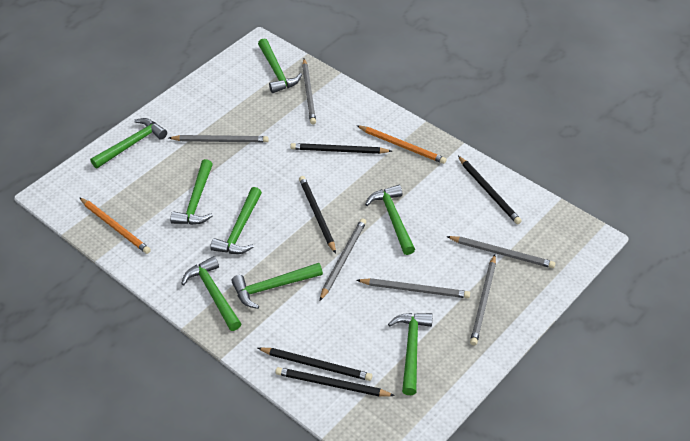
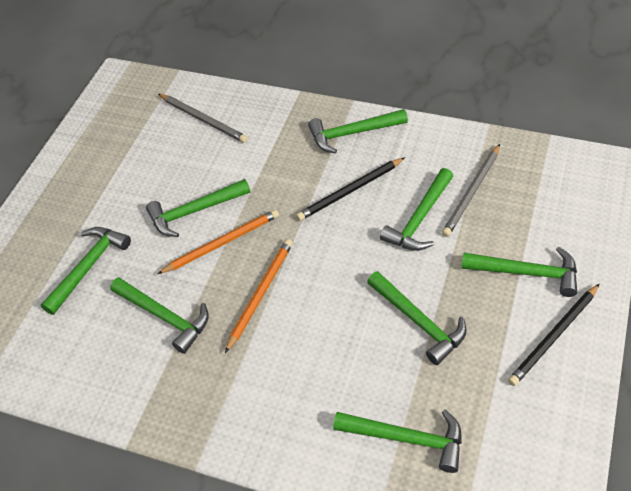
black pencil: 5 -> 2
grey pencil: 6 -> 2

